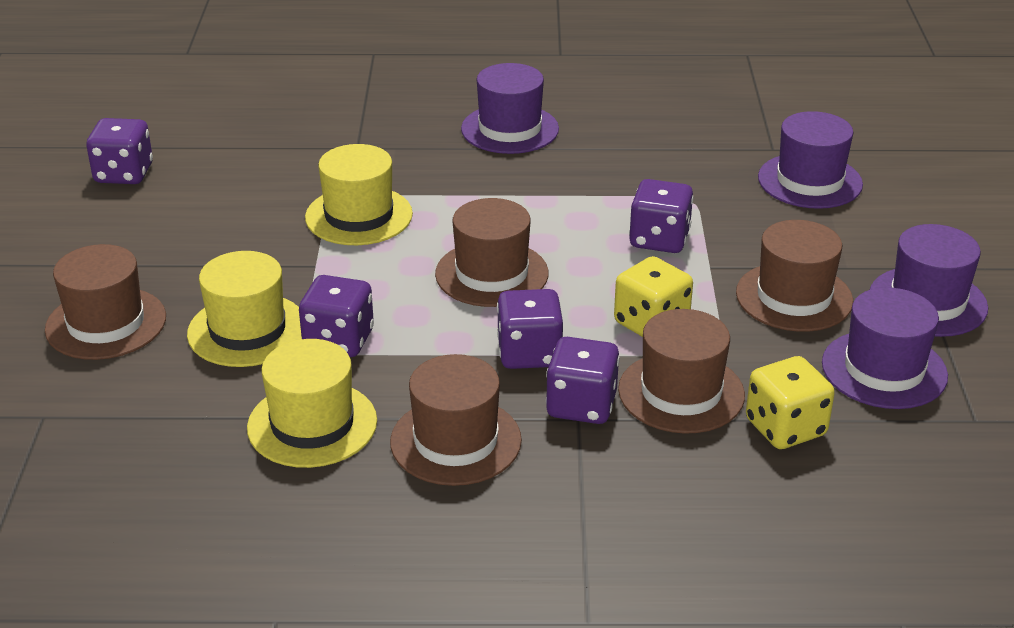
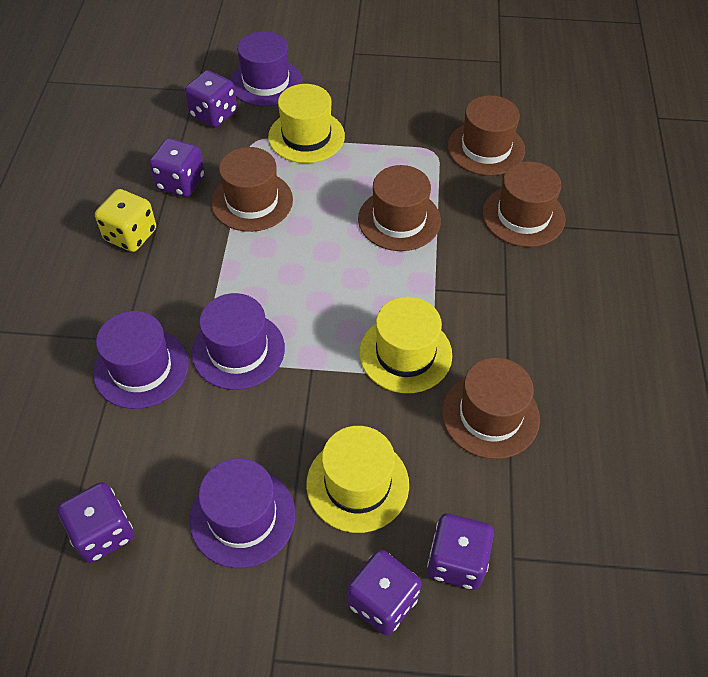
yellow dice: 2 -> 1

